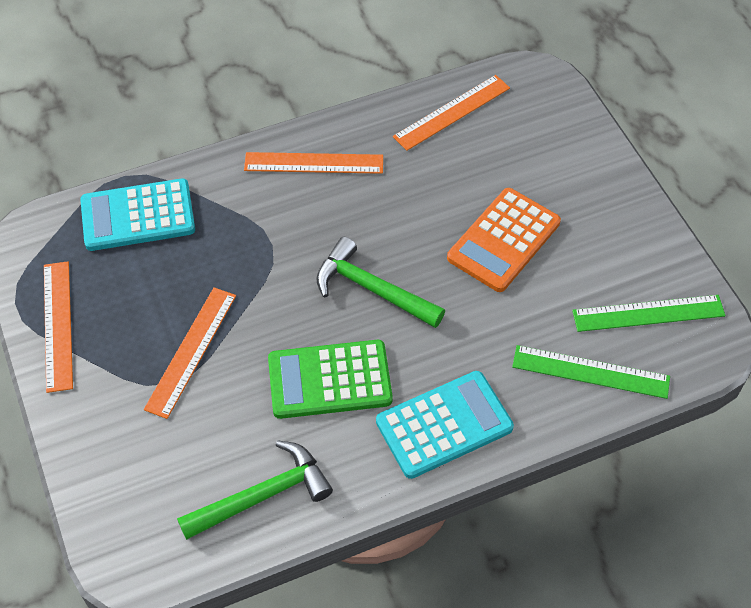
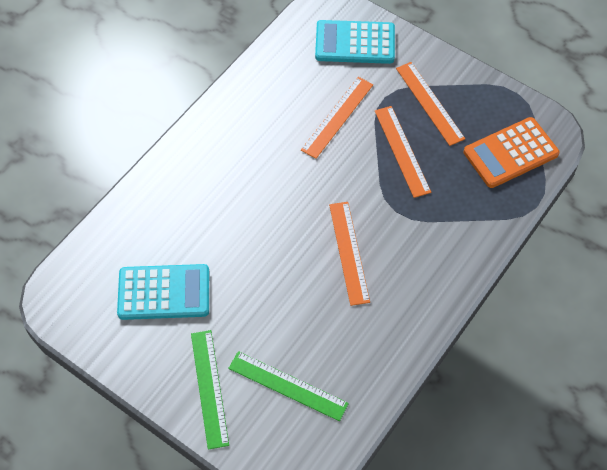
green calculator: 1 -> 0
green hammer: 2 -> 0

